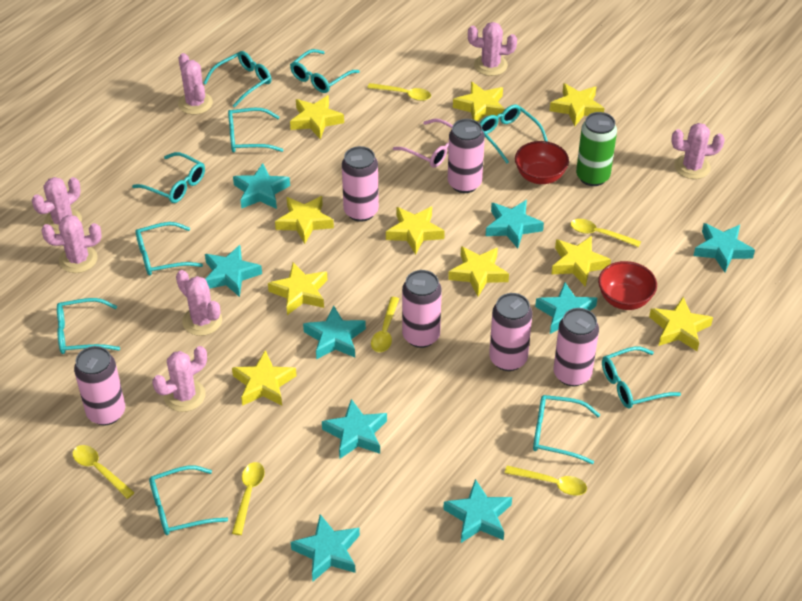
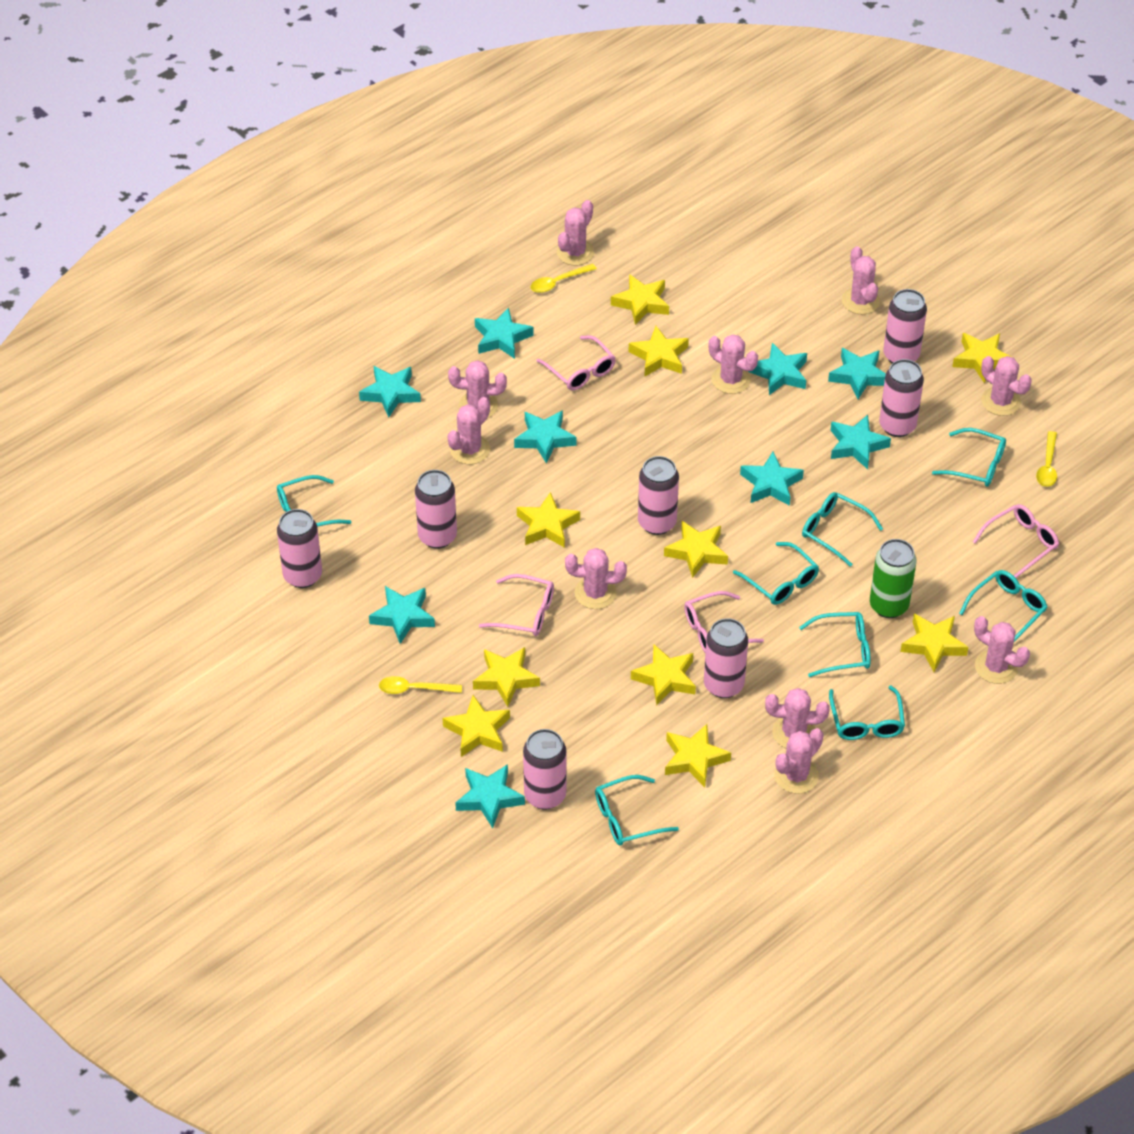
pink cactus: 7 -> 10
pink can: 6 -> 7
pink glasses: 1 -> 4
red bowl: 2 -> 0
turquoise glasses: 10 -> 8
yellow spoon: 6 -> 3

